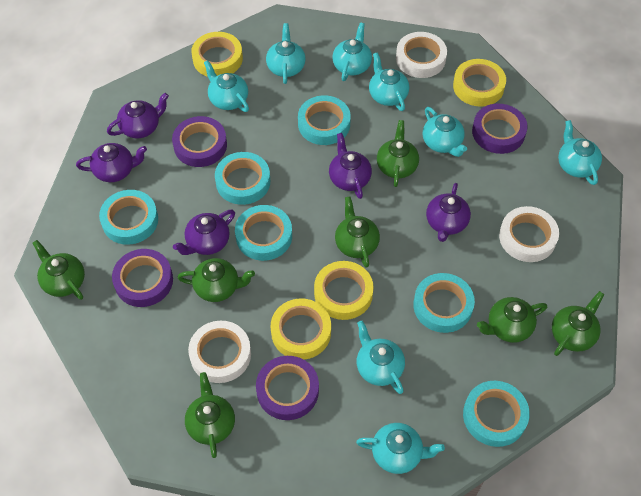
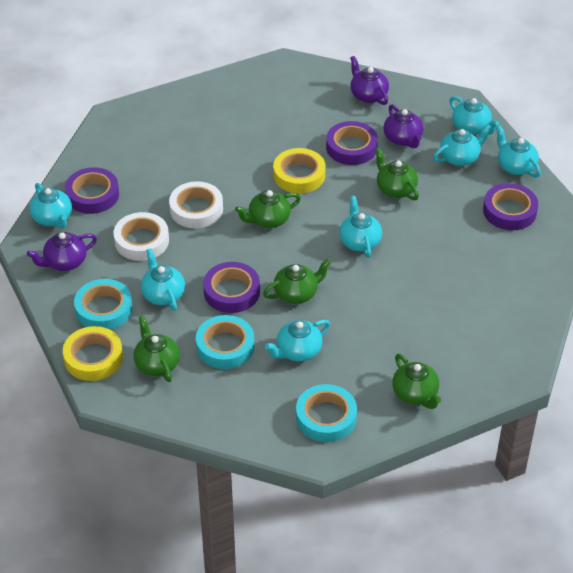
green teapot: 7 -> 5
purple teapot: 5 -> 3
turquoise tape: 6 -> 3
turquoise teapot: 8 -> 7
white tape: 3 -> 2
yellow tape: 4 -> 2

